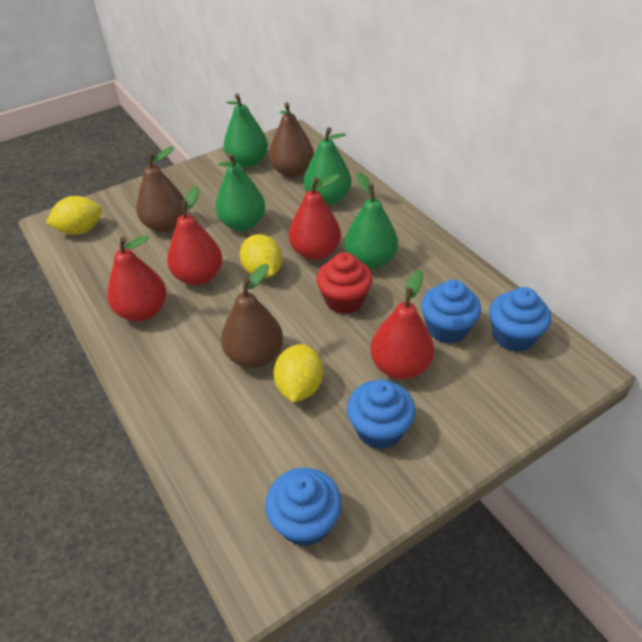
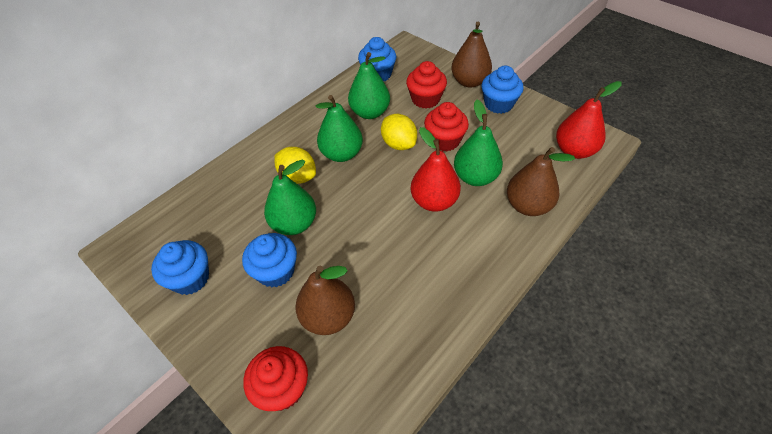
red cupcake: 1 -> 3
red pear: 4 -> 2
yellow lemon: 3 -> 2

